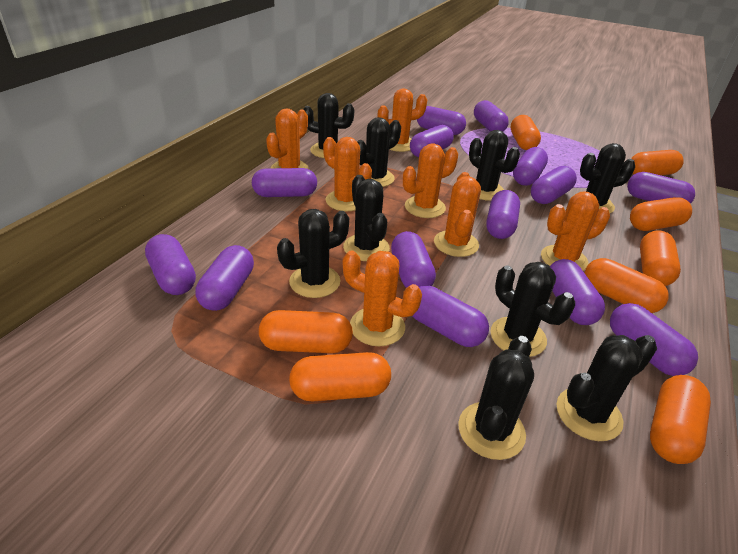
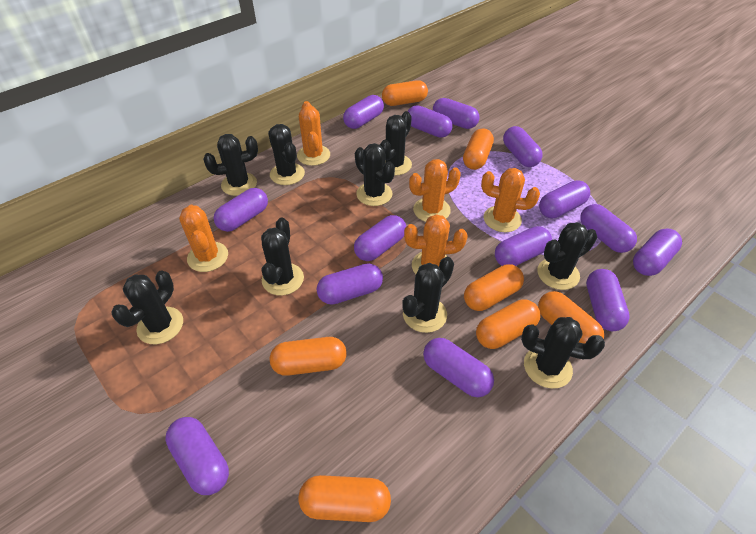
orange cactus: 7 -> 5
orange capsule: 8 -> 7

